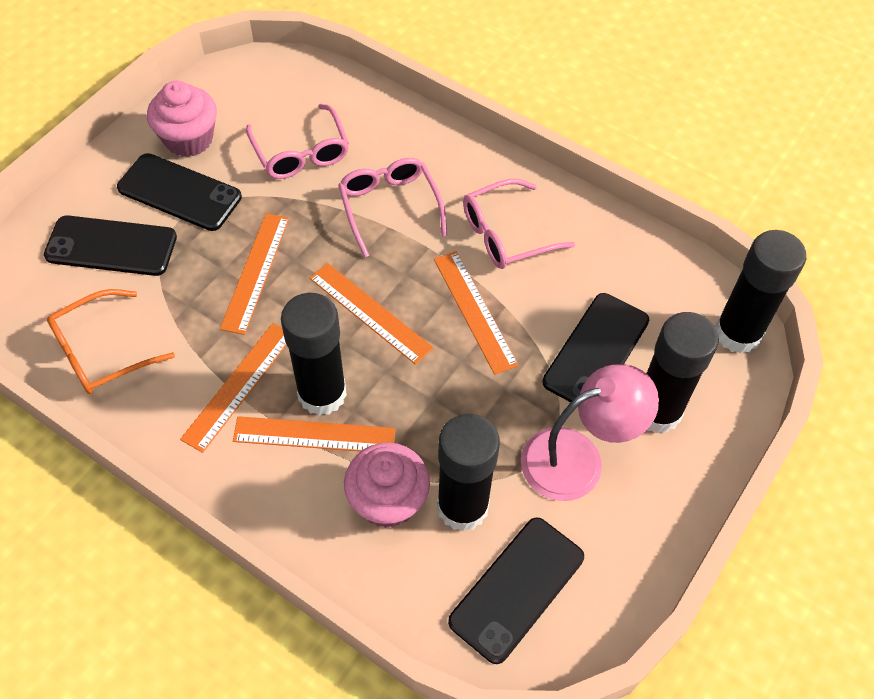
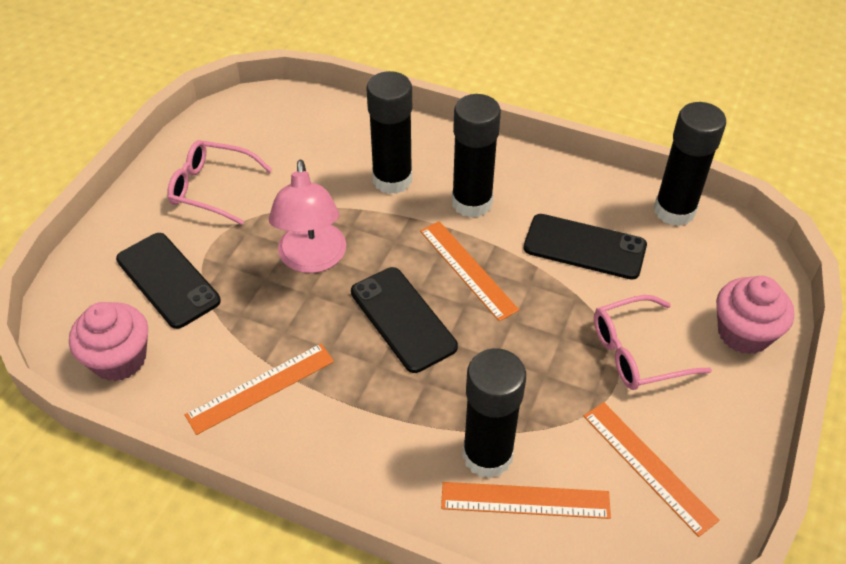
black phone: 4 -> 3
orange glasses: 1 -> 0
orange ruler: 5 -> 4
pink glasses: 3 -> 2

